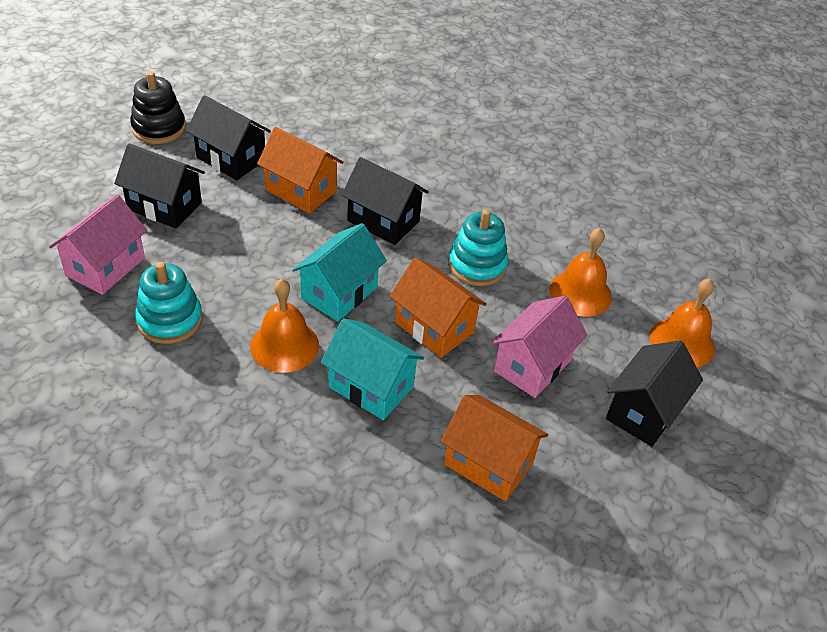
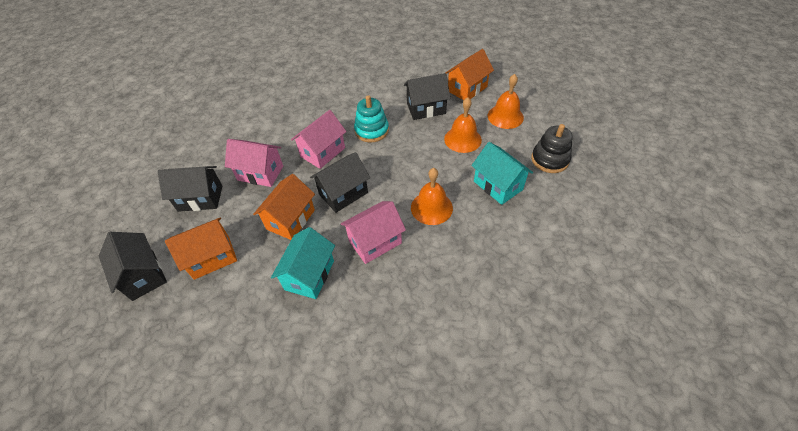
pink house: 2 -> 3
turquoise stacking toy: 2 -> 1

